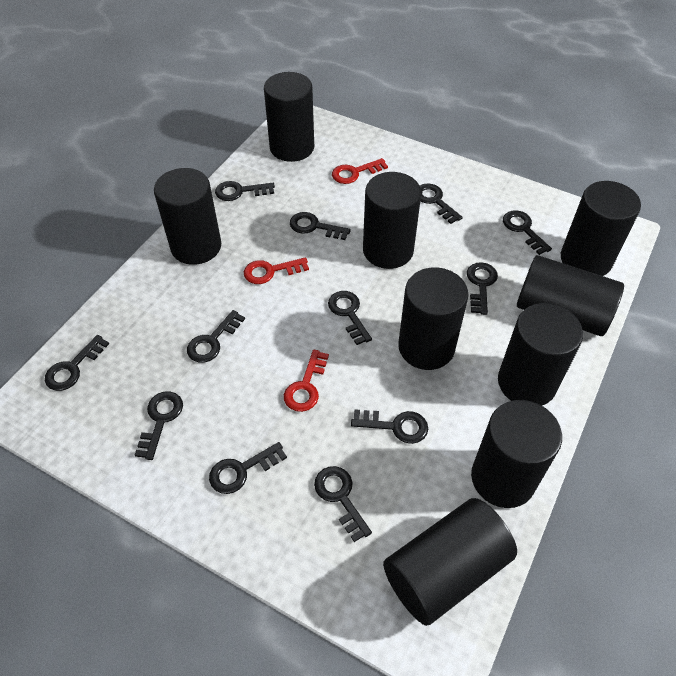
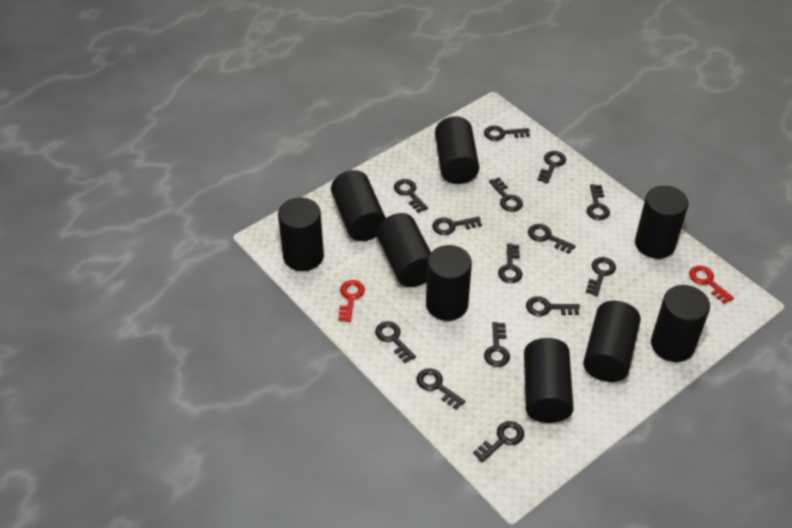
black key: 12 -> 14
red key: 3 -> 2

